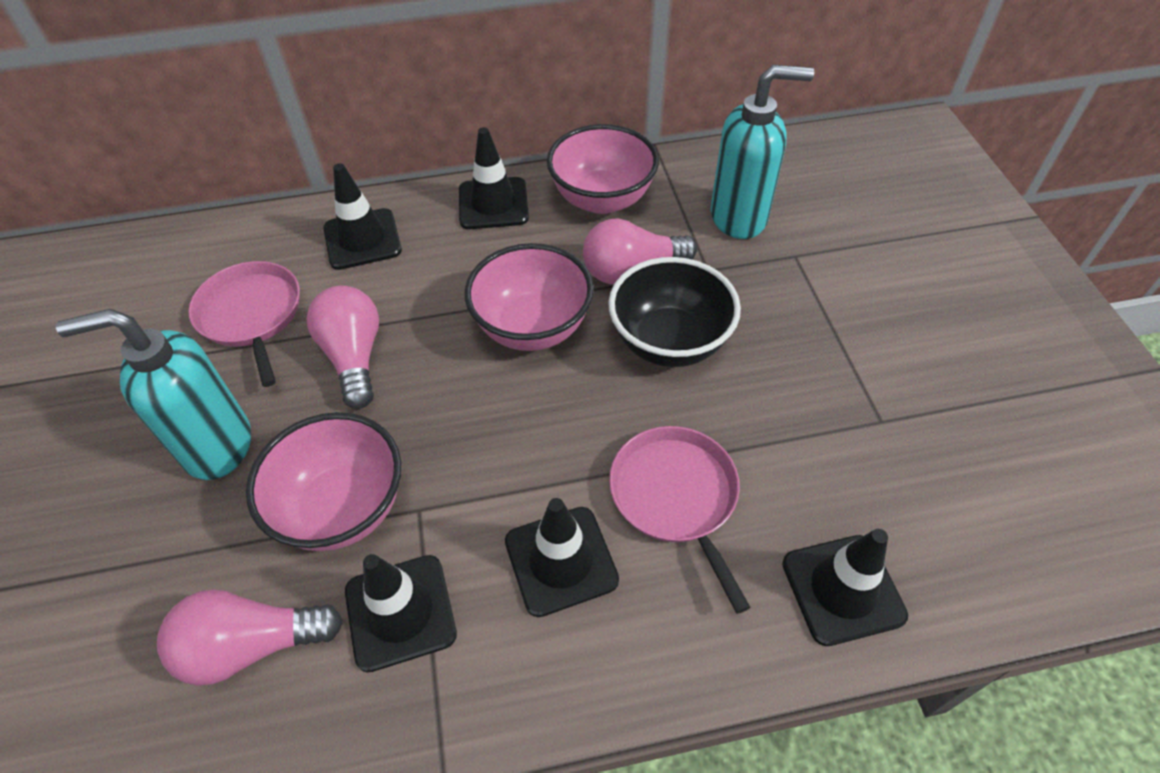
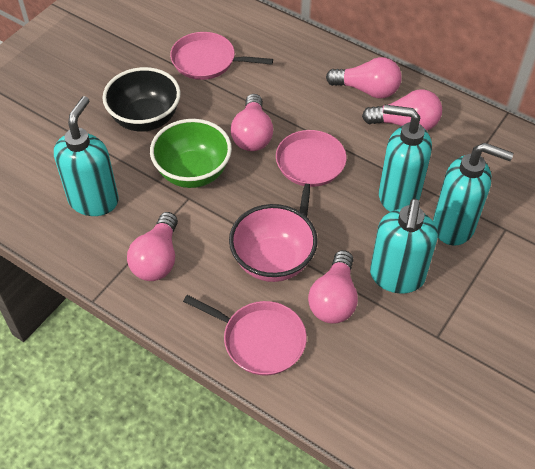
black traffic cone: 5 -> 0
green bowl: 0 -> 1
pink bowl: 3 -> 1
pink light bulb: 3 -> 5
pink pan: 2 -> 3
turquoise soap dispenser: 2 -> 4

